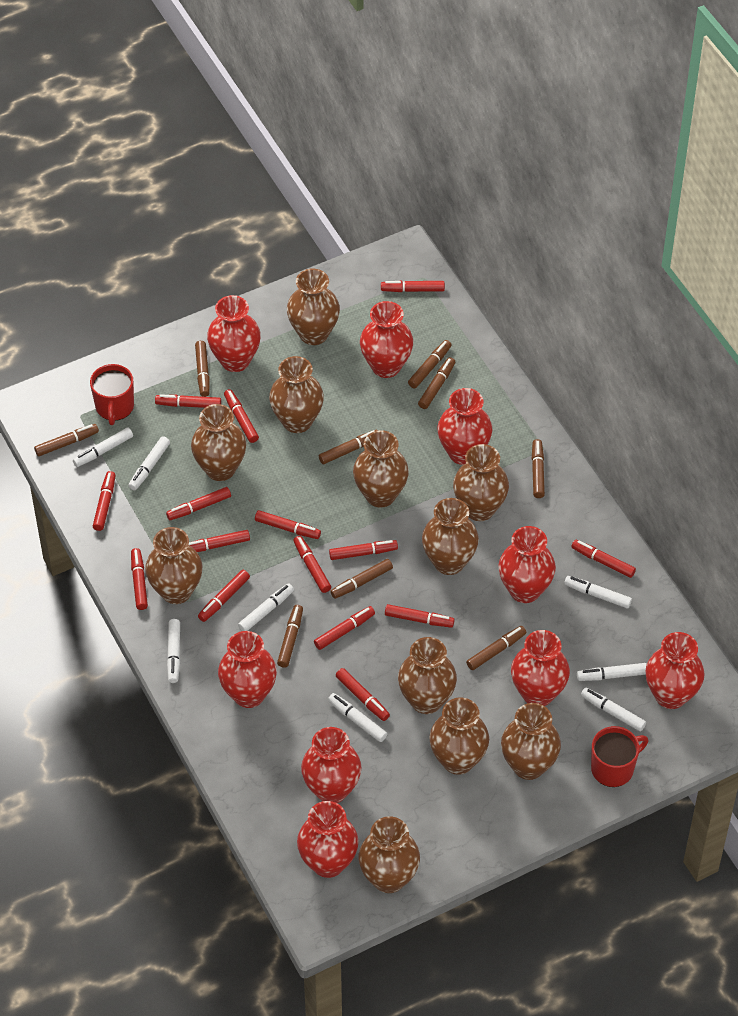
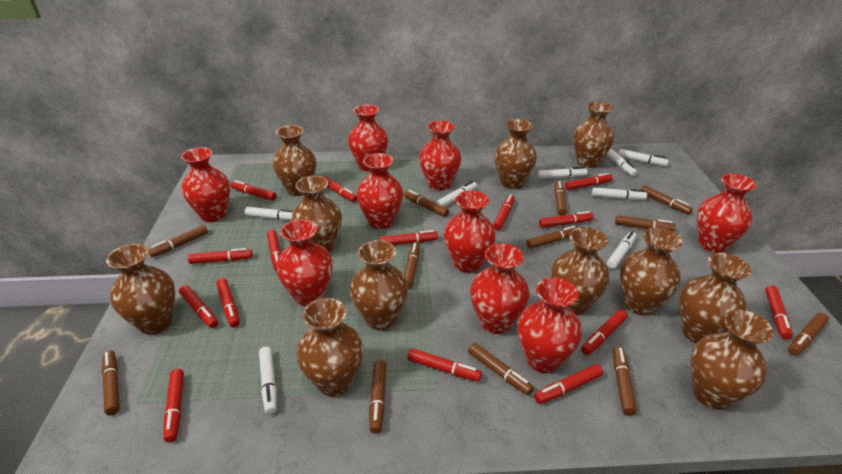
brown marker: 9 -> 12
red mug: 2 -> 0

